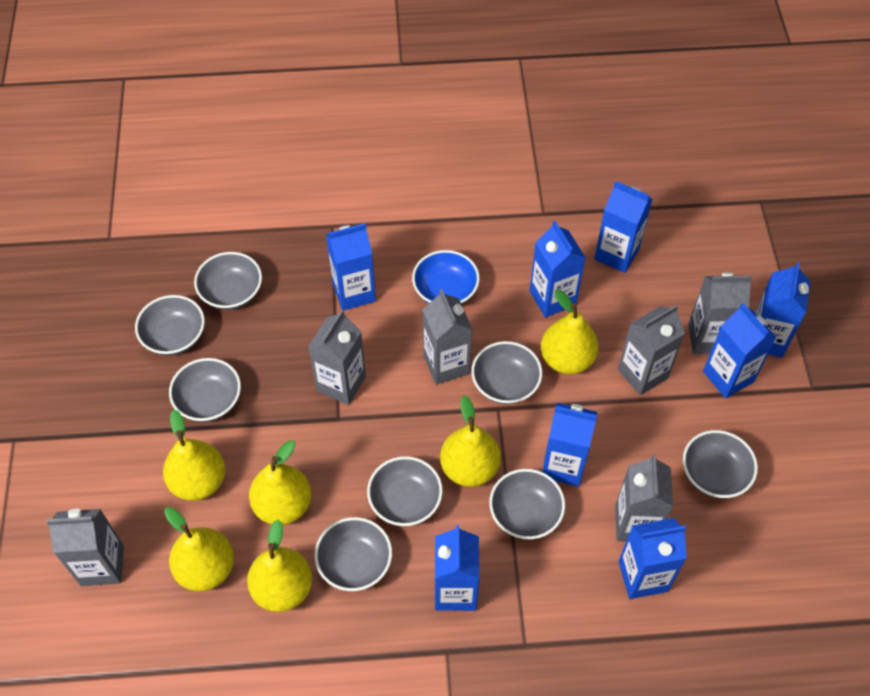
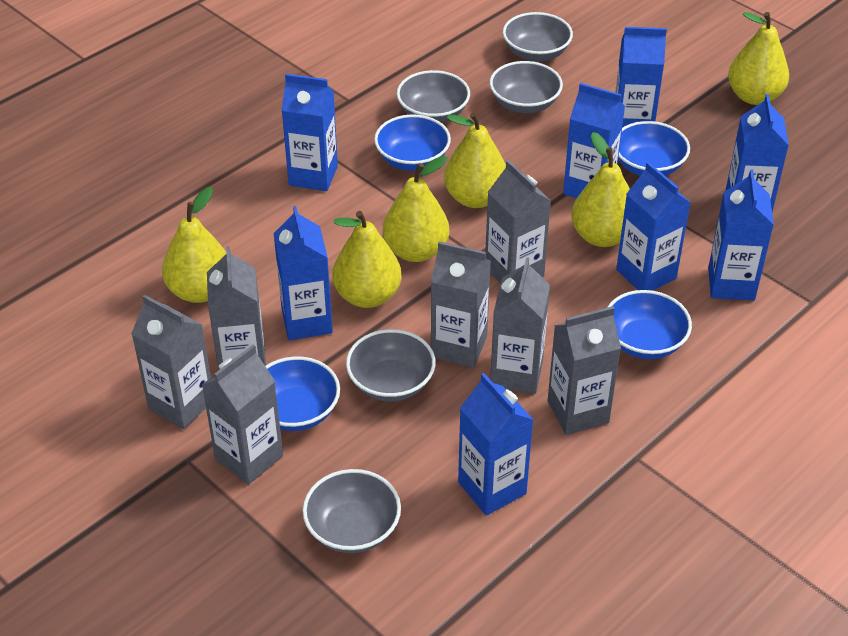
blue bowl: 1 -> 4
grey bowl: 8 -> 5
grey carton: 6 -> 7

